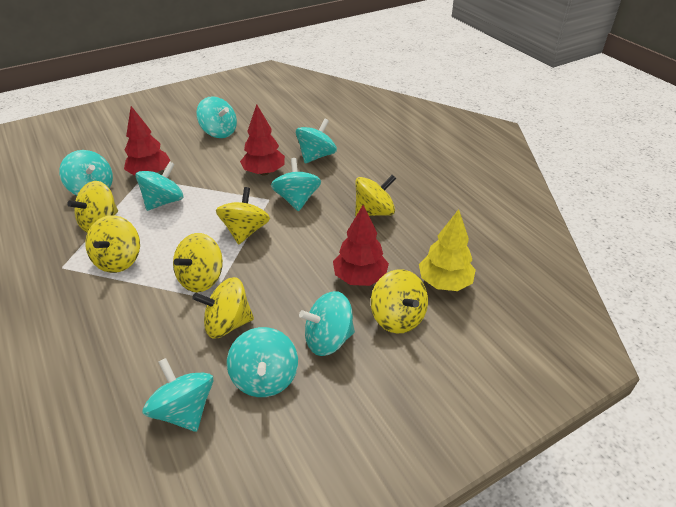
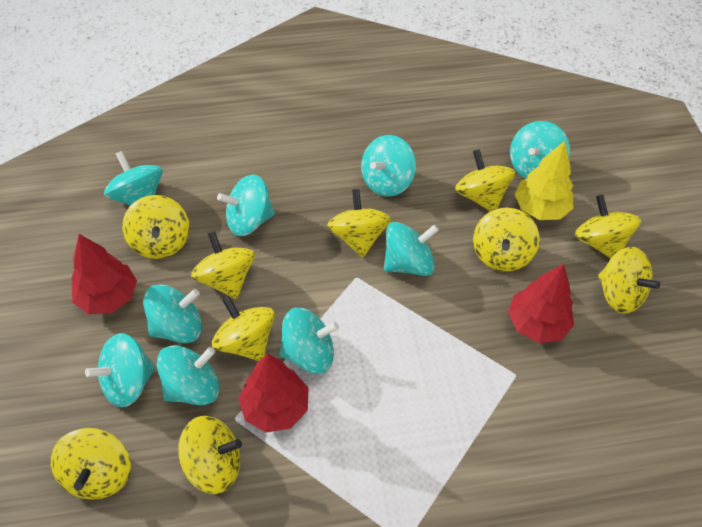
turquoise spinning top: 8 -> 9
yellow spinning top: 7 -> 10

